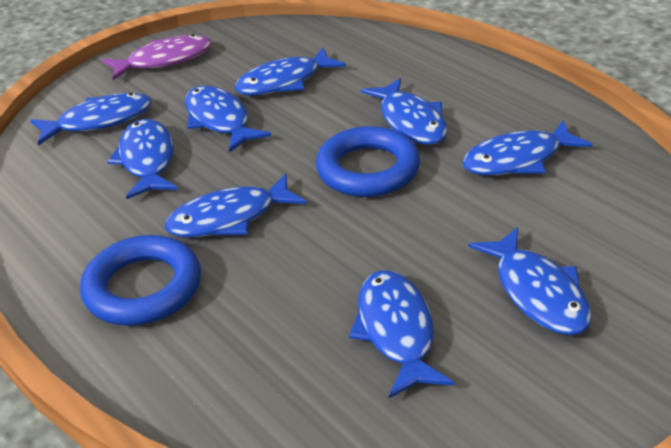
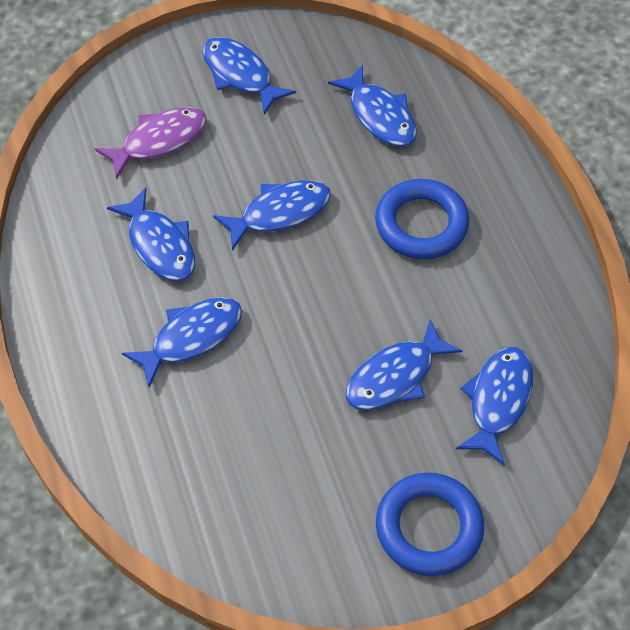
blue fish: 9 -> 7

